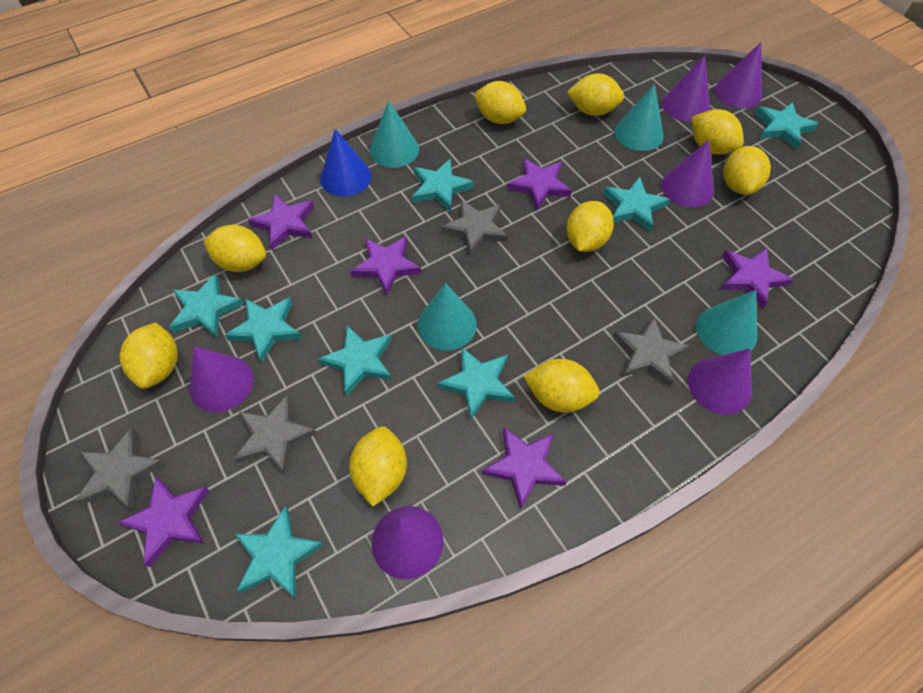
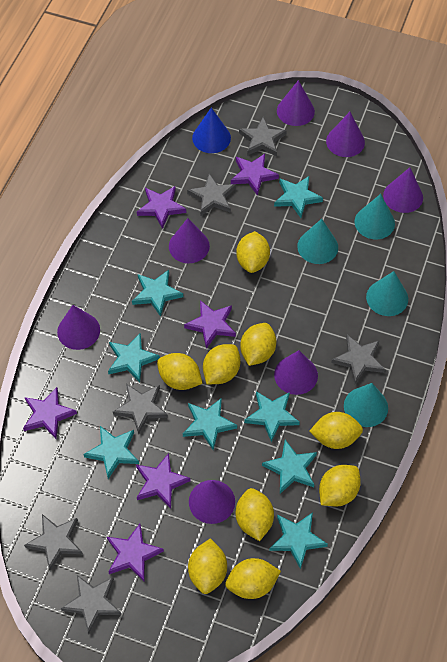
grey star: 4 -> 6
purple cone: 6 -> 7

